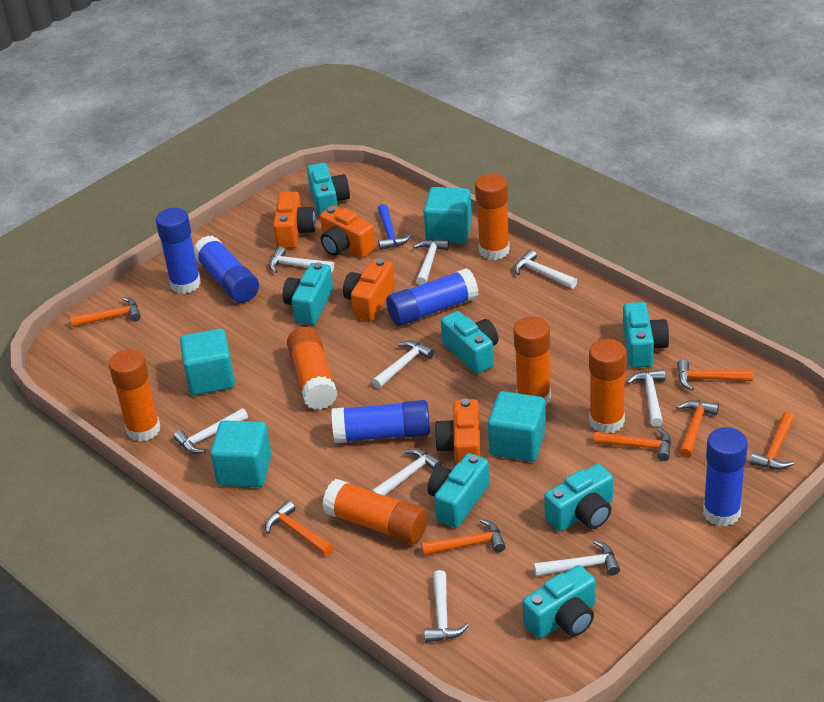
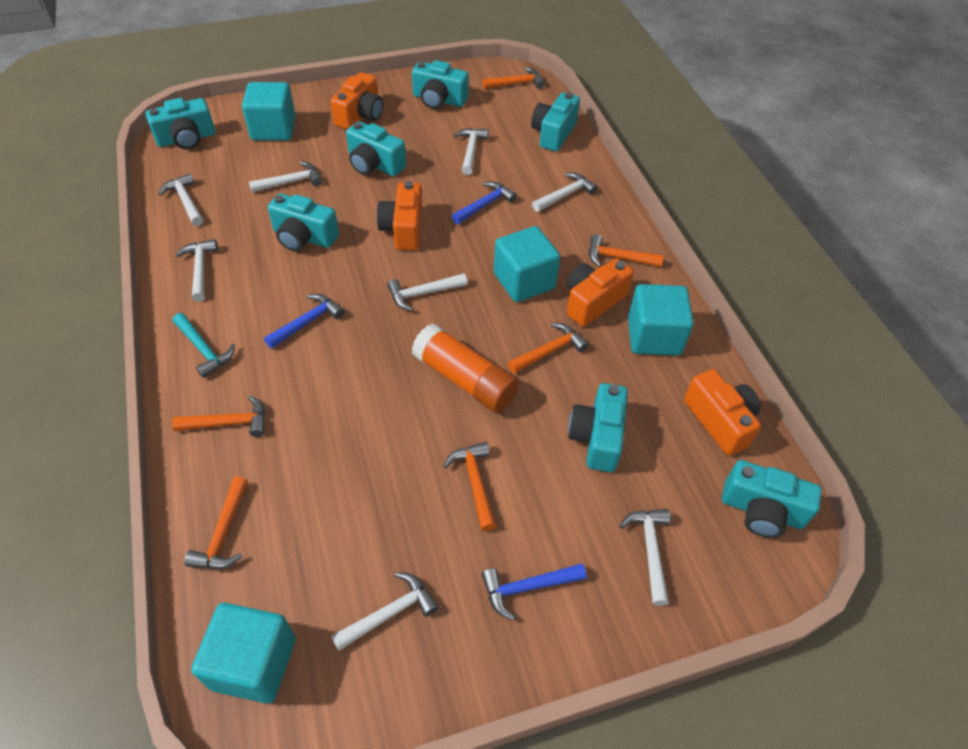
blue glue stick: 5 -> 0
blue hammer: 1 -> 3
orange glue stick: 6 -> 1
orange hammer: 7 -> 6
turquoise hammer: 0 -> 1
white hammer: 9 -> 8

